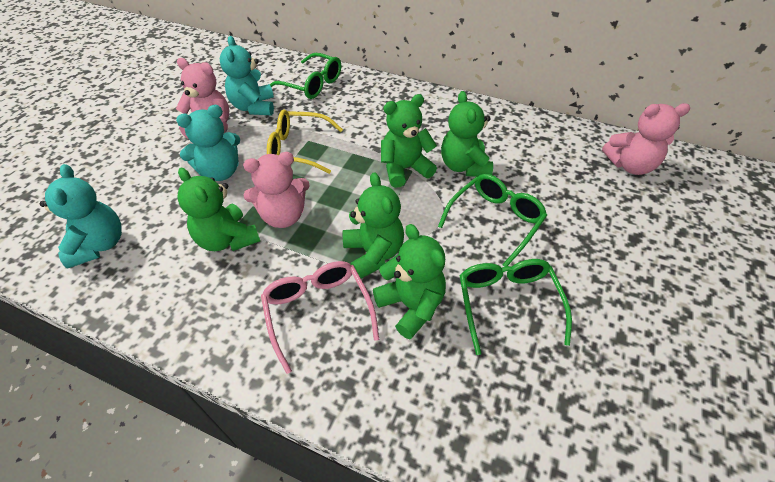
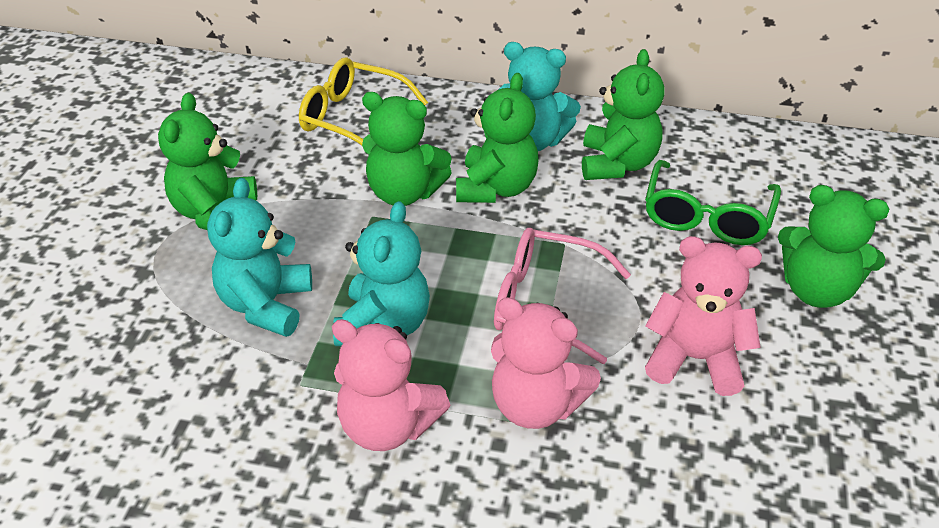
green glasses: 3 -> 1

